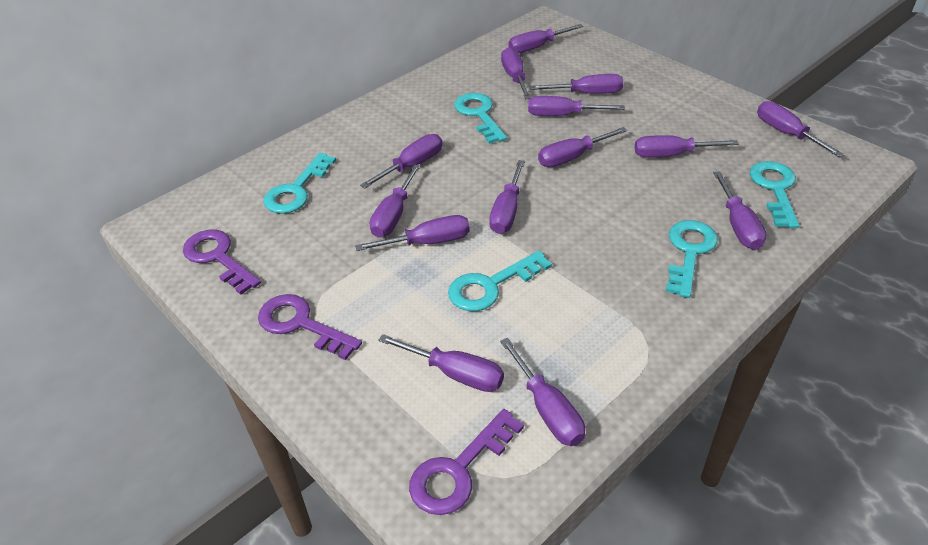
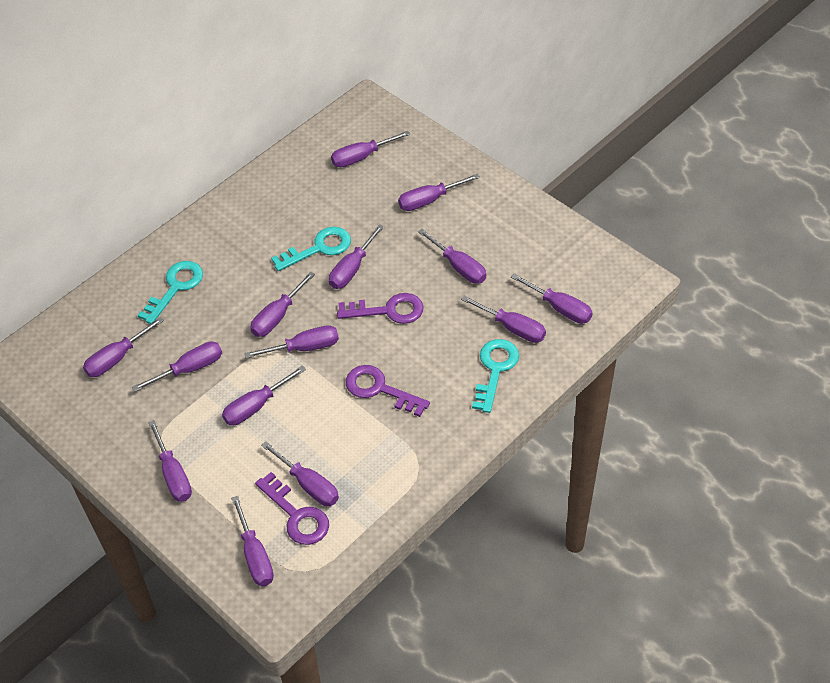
turquoise key: 5 -> 3

